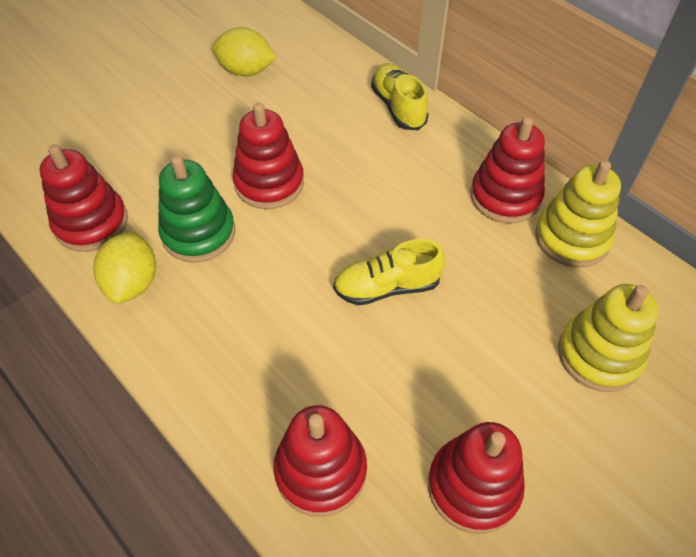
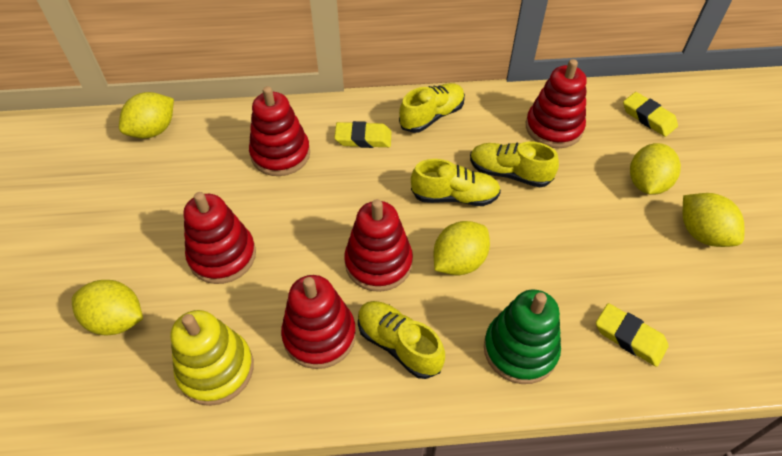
yellow eraser: 0 -> 3
yellow lemon: 2 -> 5
yellow shoe: 2 -> 4
yellow stacking toy: 2 -> 1

